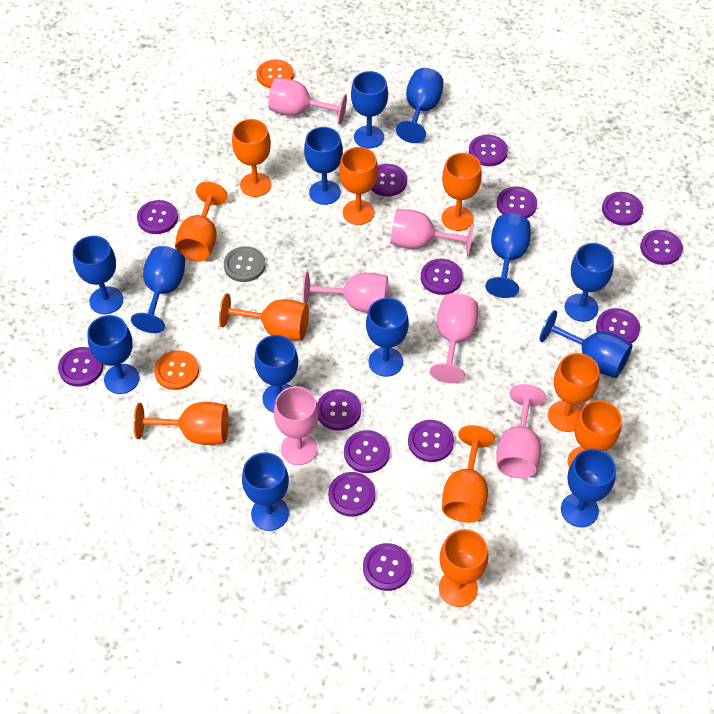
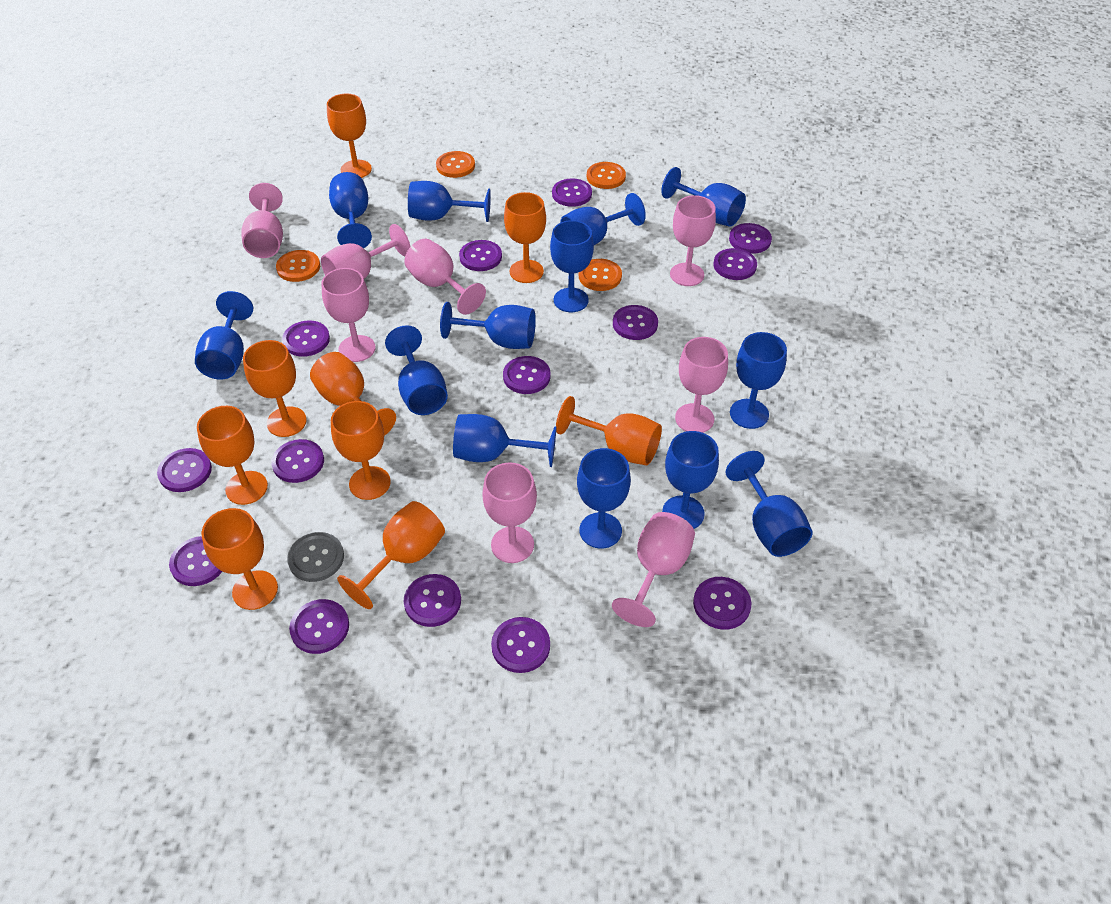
orange button: 2 -> 4
orange goblet: 10 -> 9
pink goblet: 6 -> 8

